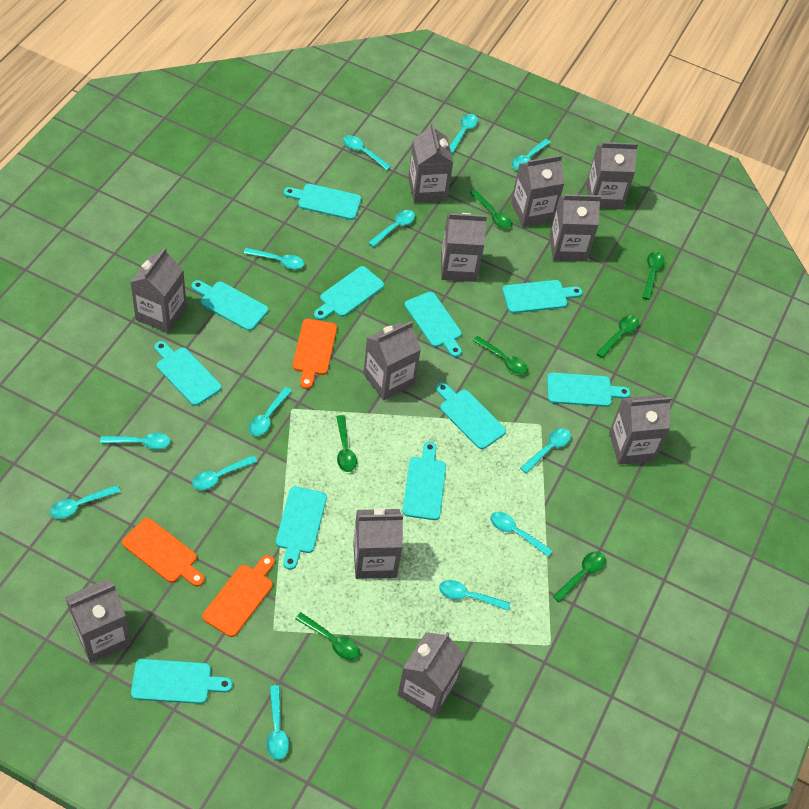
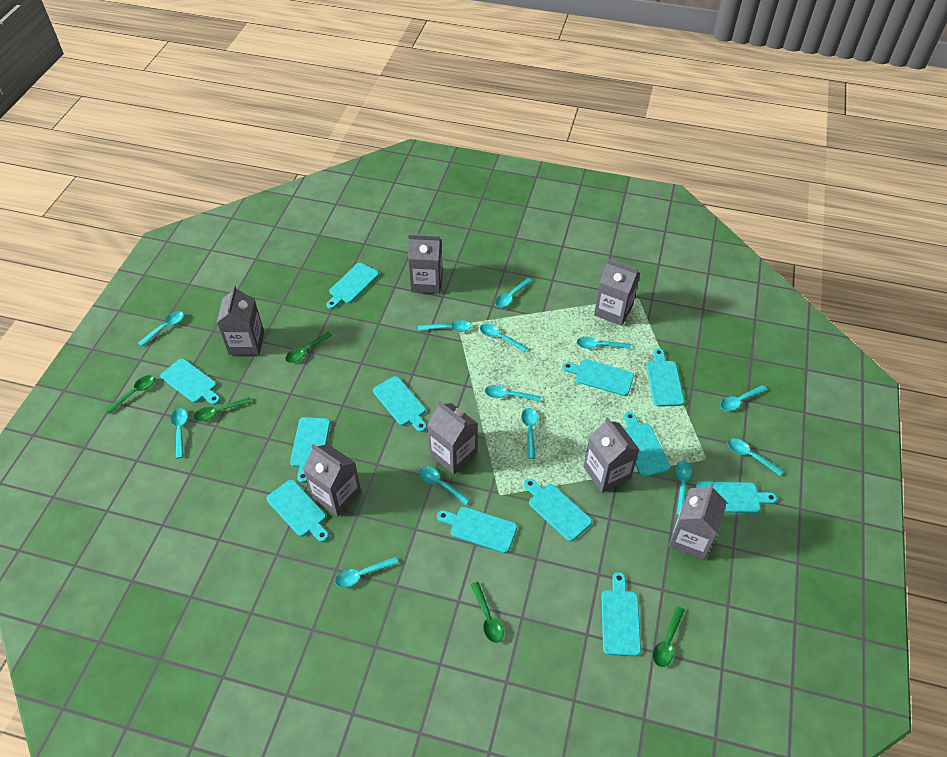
green spoon: 7 -> 5
grey carton: 11 -> 7
orange cutting board: 3 -> 0
turquoise cutting board: 11 -> 12

